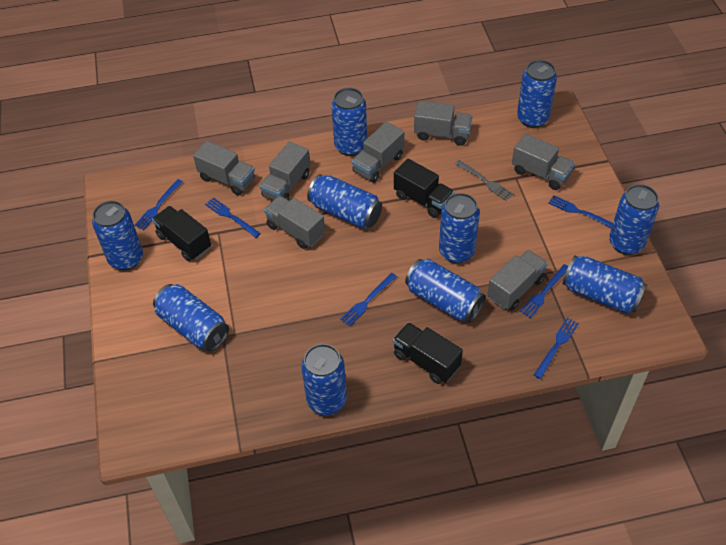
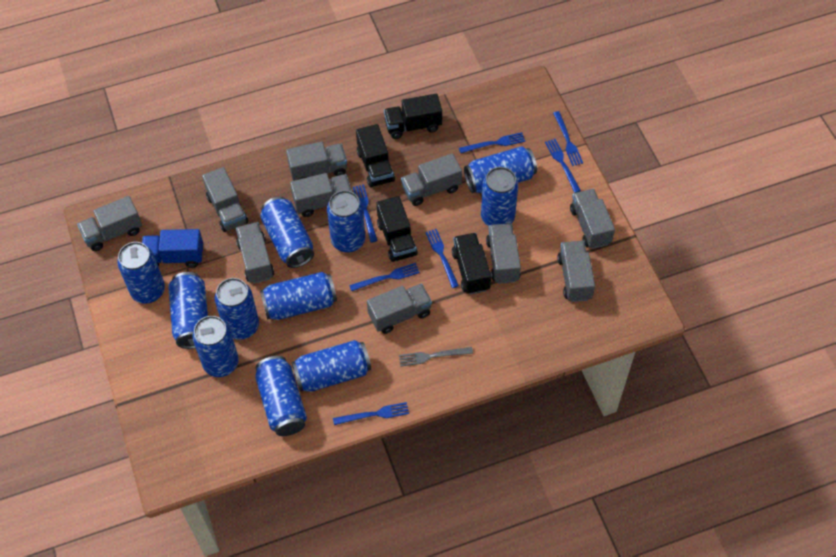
black truck: 3 -> 4
blue can: 10 -> 11
blue fork: 6 -> 7
blue truck: 0 -> 1
grey truck: 7 -> 10

